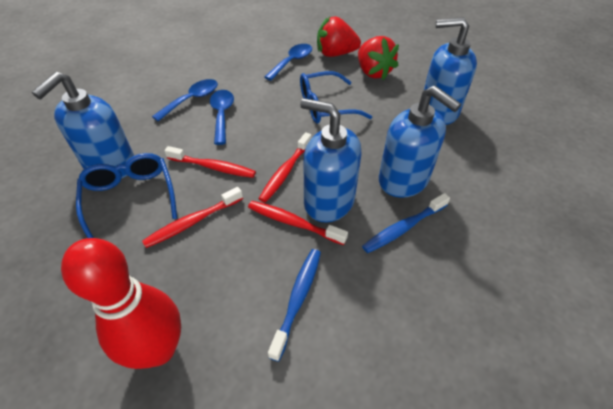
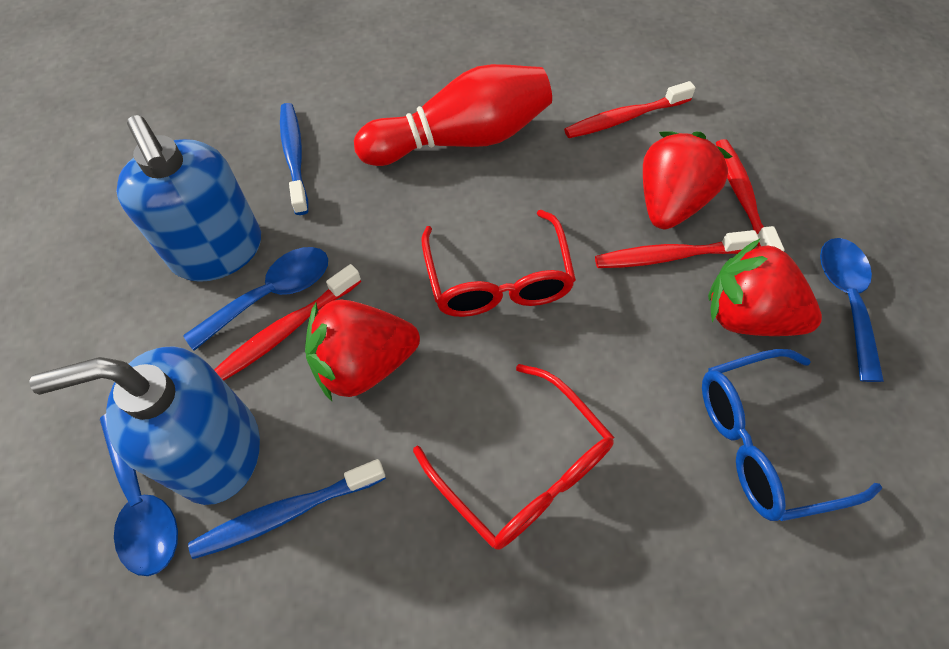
blue glasses: 2 -> 1
blue soap dispenser: 4 -> 2
red glasses: 0 -> 2
red strawberry: 2 -> 3

